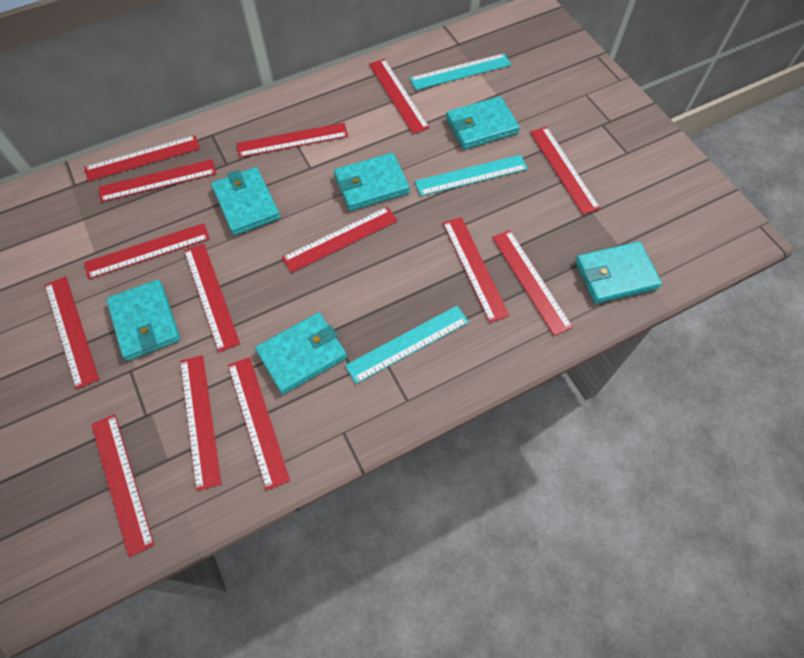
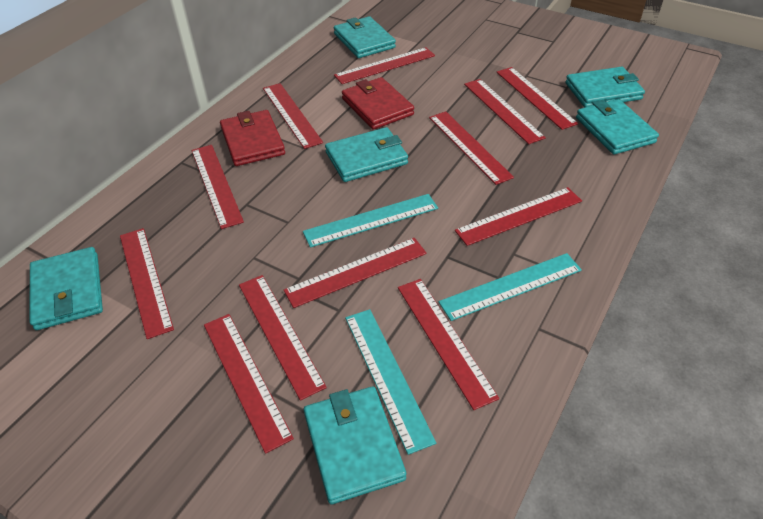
red ruler: 14 -> 12
red wallet: 0 -> 2

